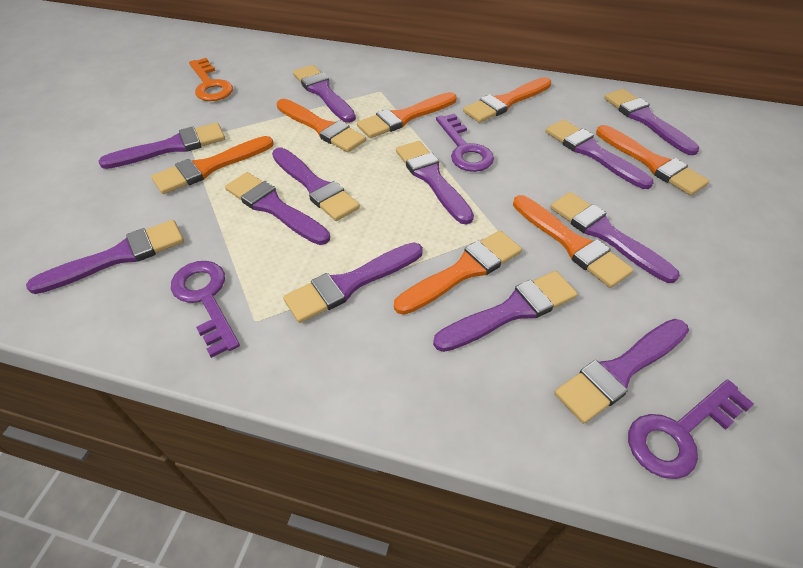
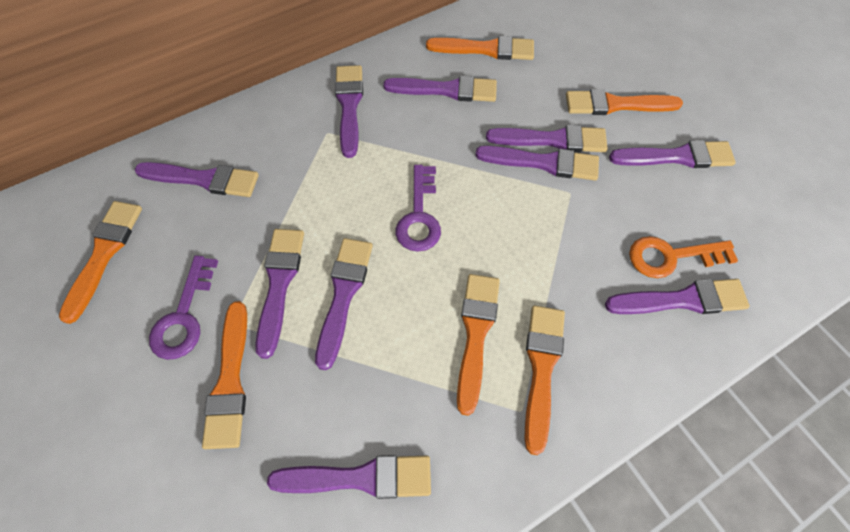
orange brush: 7 -> 6
purple brush: 12 -> 10
purple key: 3 -> 2

